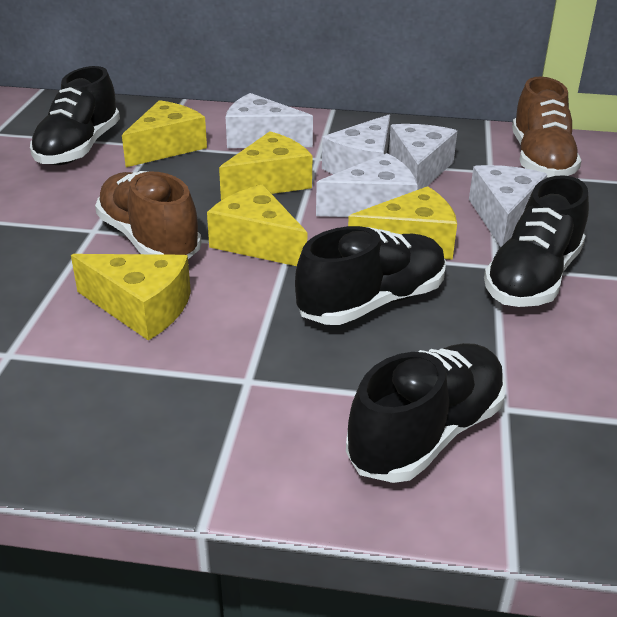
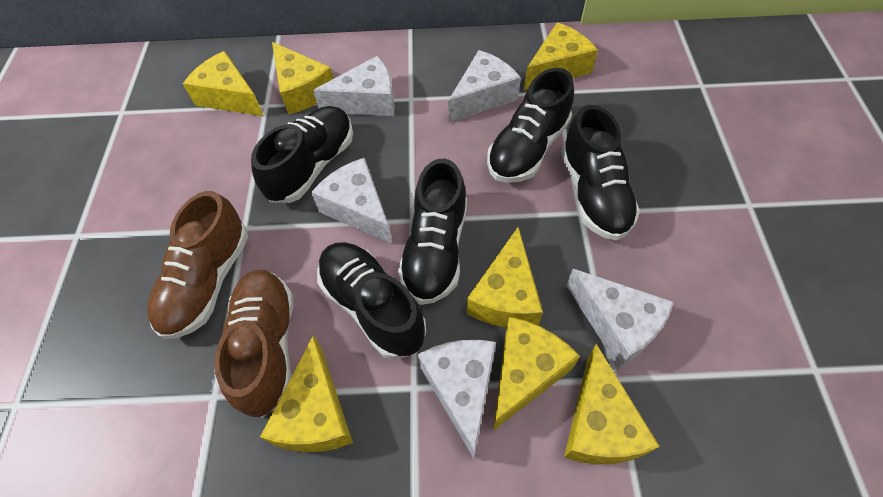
black shoe: 4 -> 5
yellow cheese: 5 -> 7

